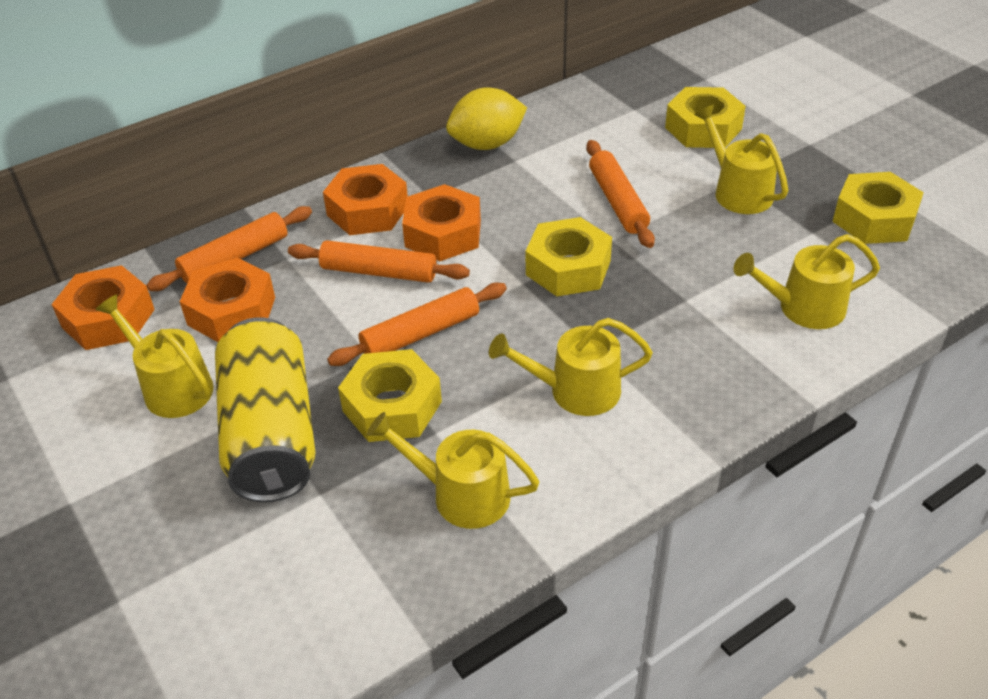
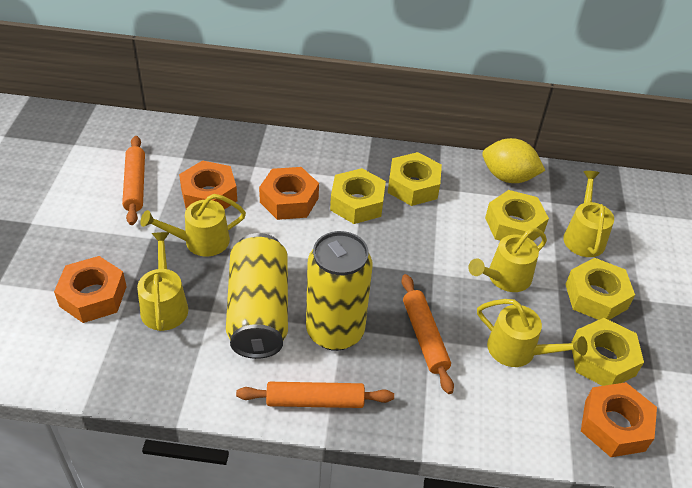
orange rolling pin: 4 -> 3
yellow can: 1 -> 2
yellow nut: 4 -> 5

